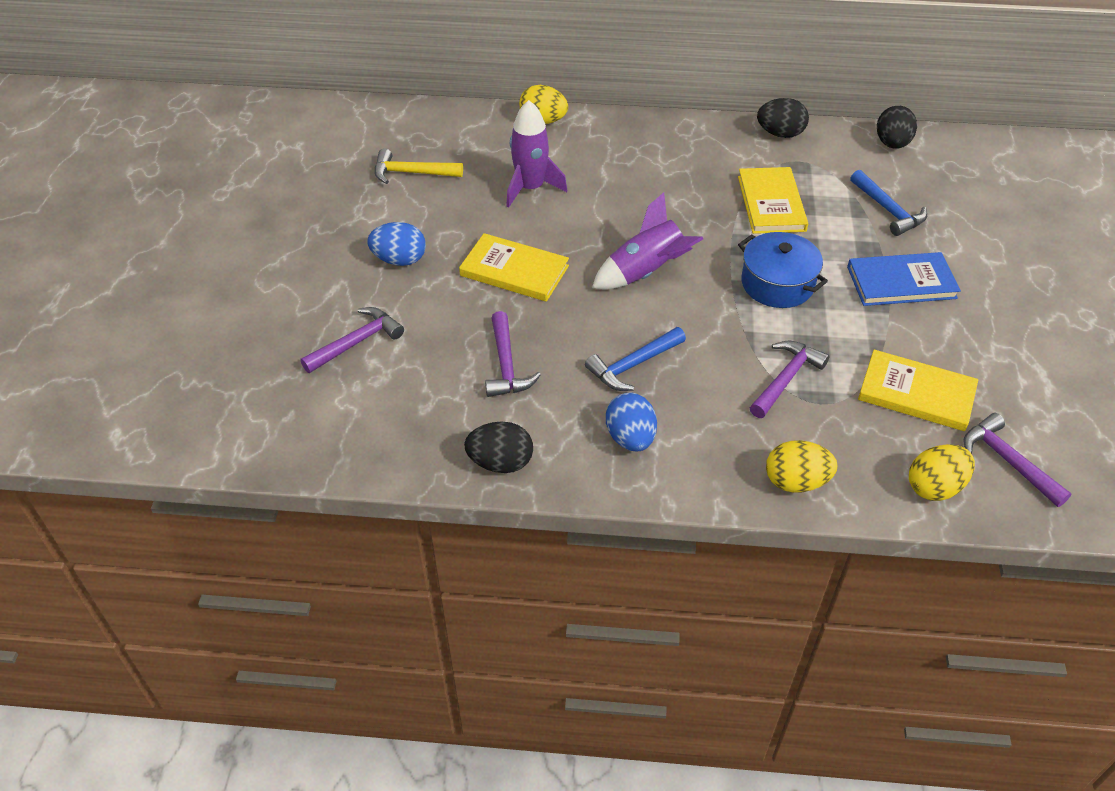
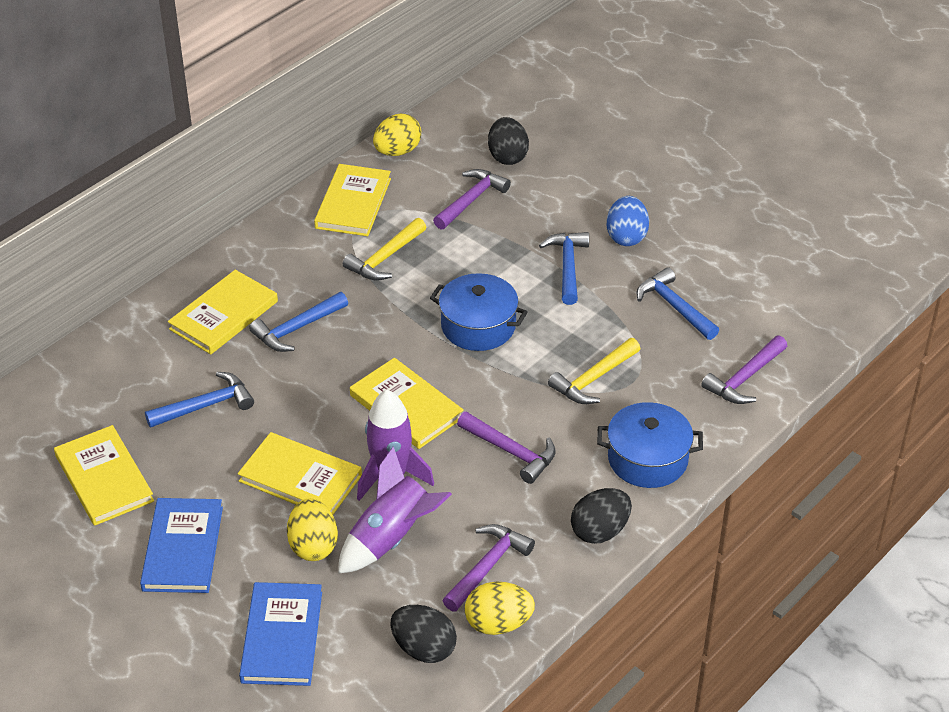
blue book: 1 -> 2
blue egg: 2 -> 1
blue hammer: 2 -> 4
blue pot: 1 -> 2
yellow book: 3 -> 5
yellow hammer: 1 -> 2

